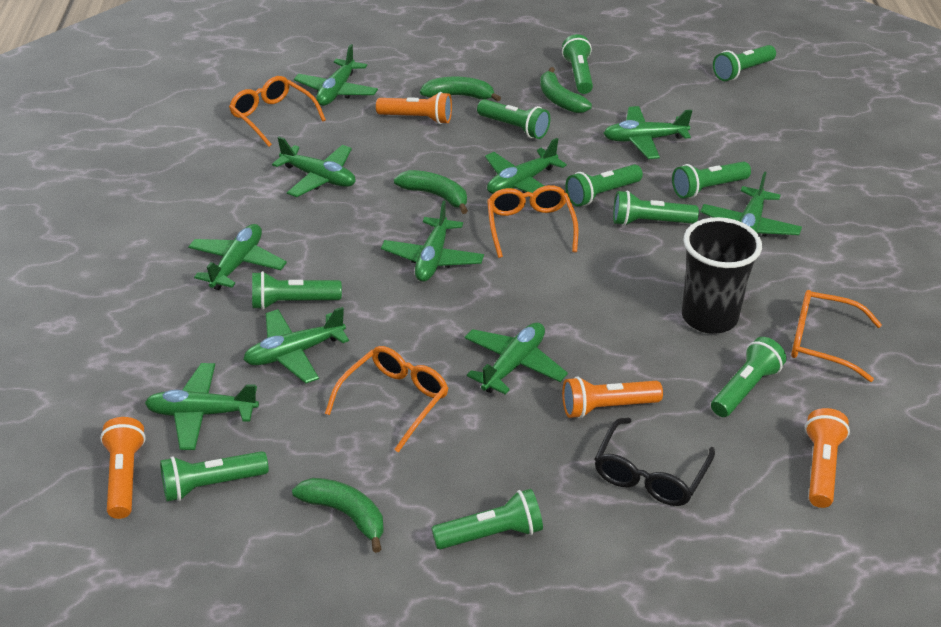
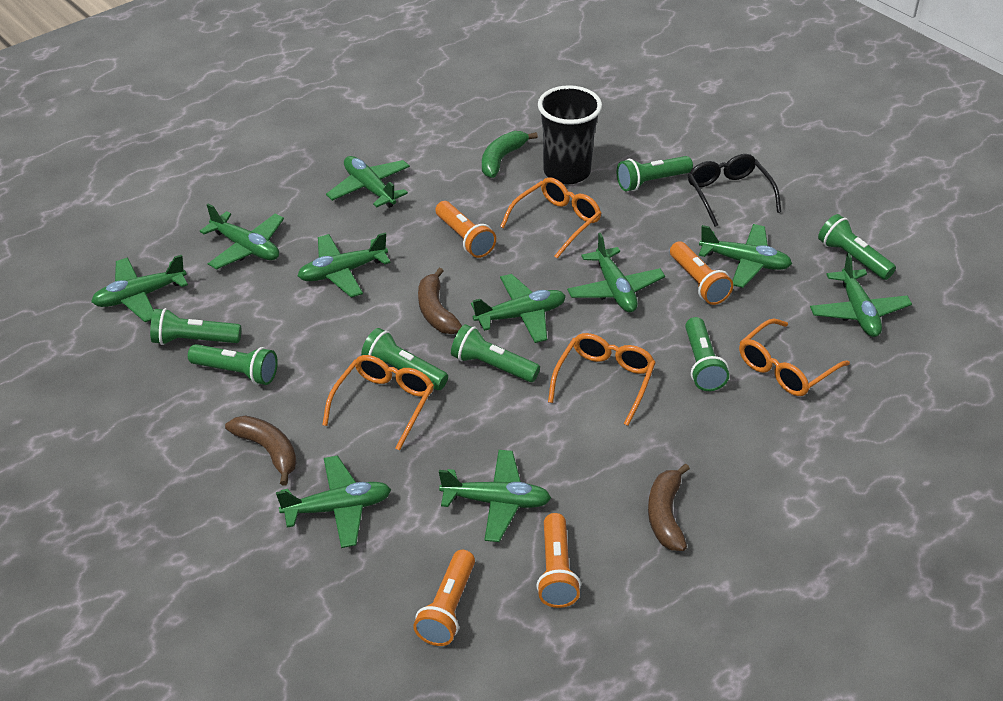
brown banana: 0 -> 3
green banana: 4 -> 1
green flashlight: 10 -> 7

